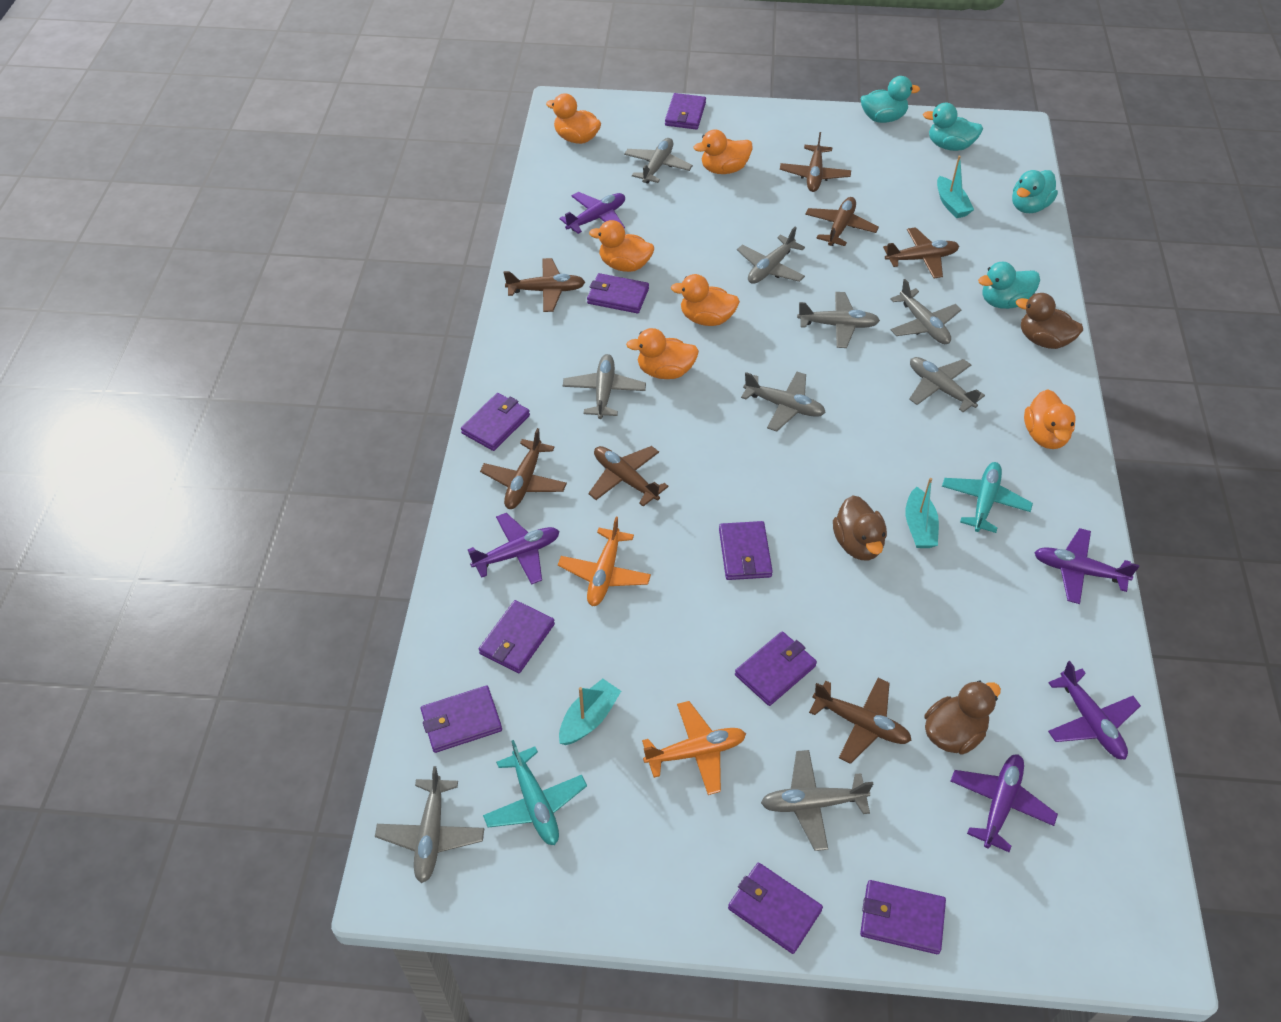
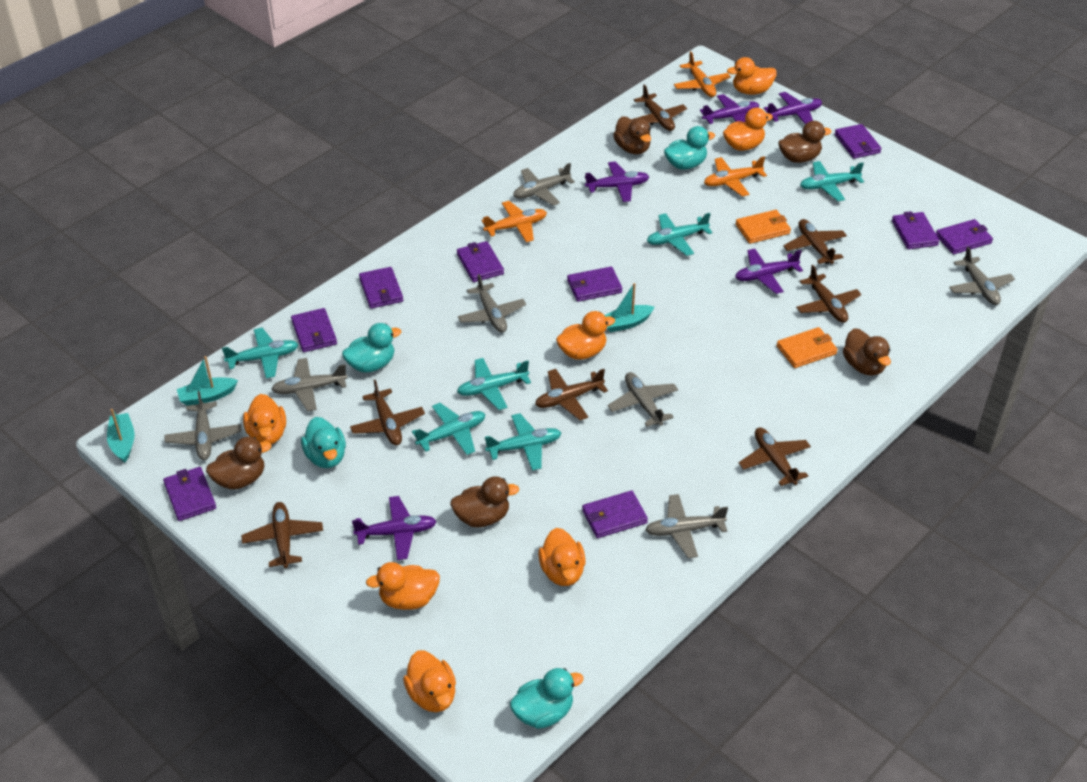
brown duck: 3 -> 5
grey plane: 9 -> 7
orange duck: 6 -> 7
orange plane: 2 -> 3
orange wallet: 0 -> 2
turquoise plane: 2 -> 6

